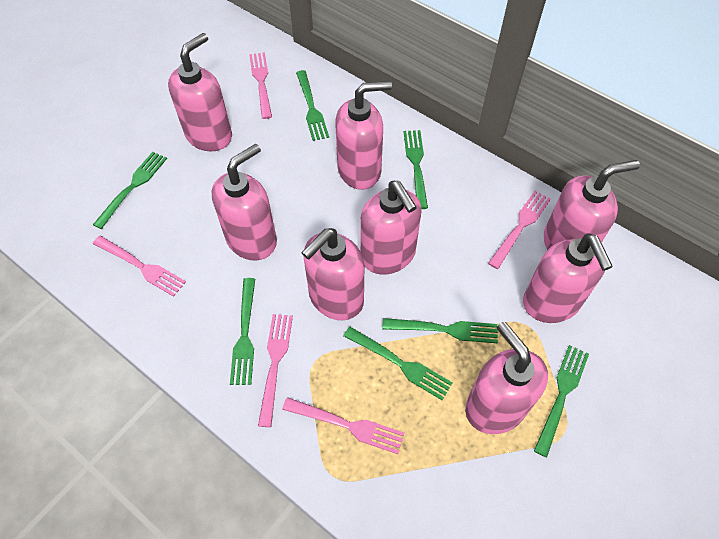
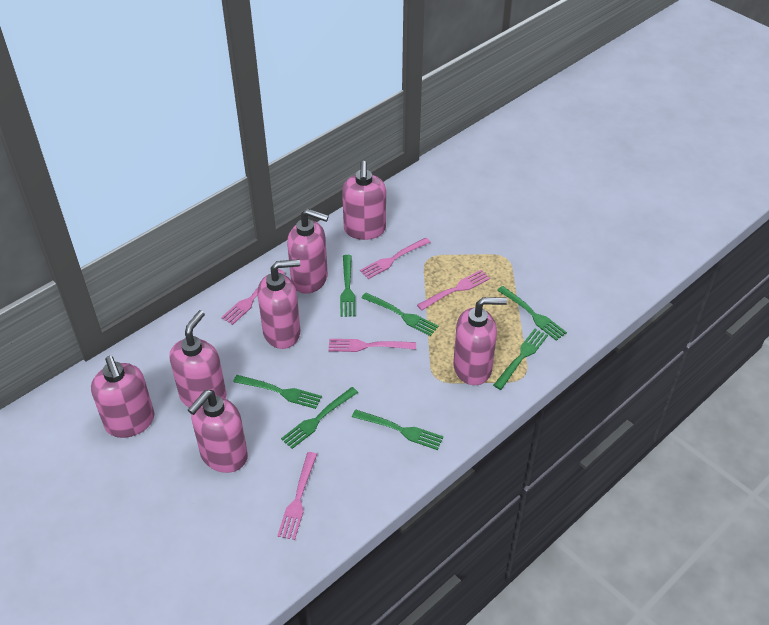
pink soap dispenser: 8 -> 7

